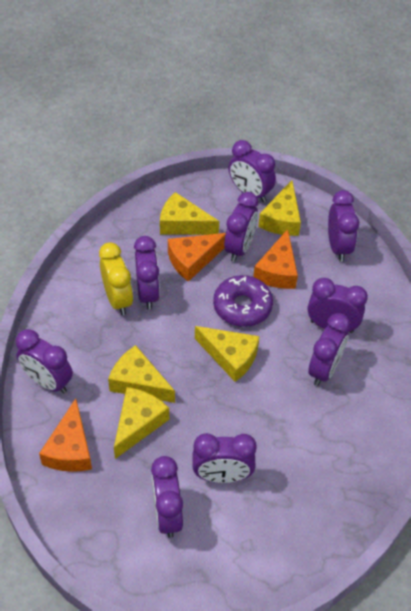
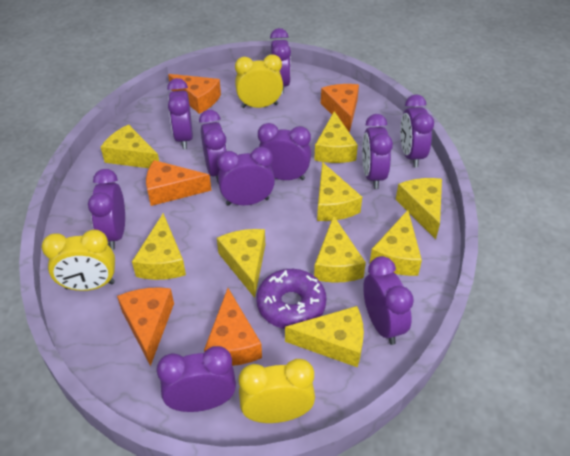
orange cheese: 3 -> 5
purple clock: 9 -> 10
yellow cheese: 5 -> 9
yellow clock: 1 -> 3

